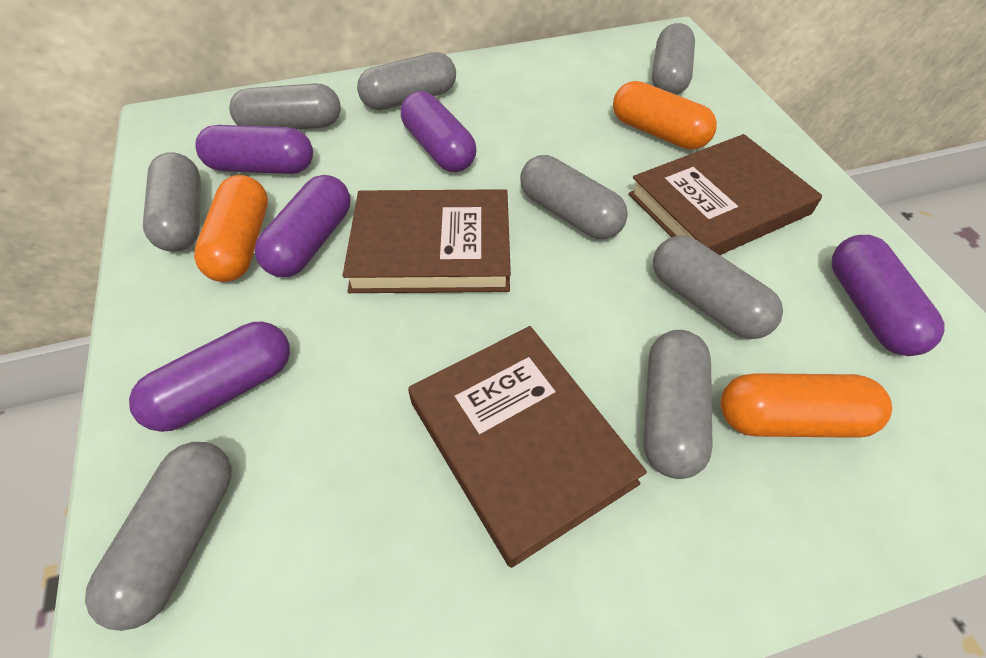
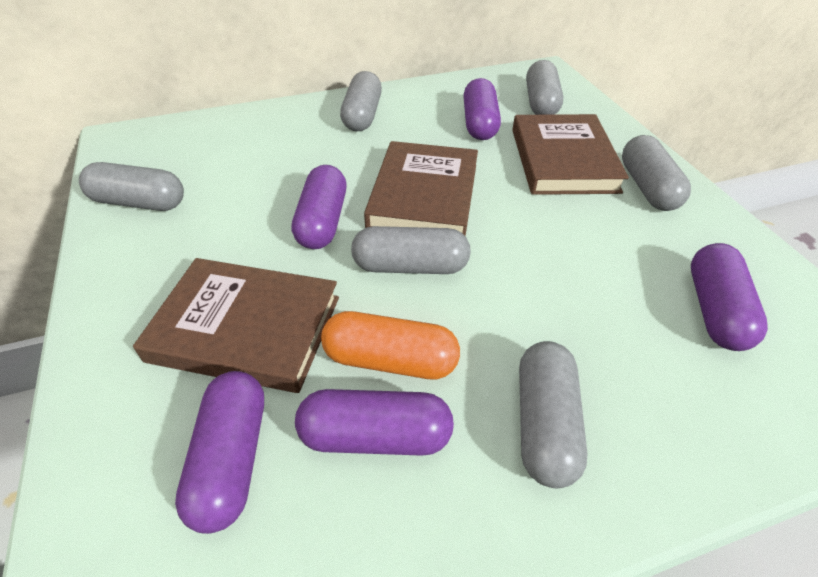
grey capsule: 8 -> 6
orange capsule: 3 -> 1

